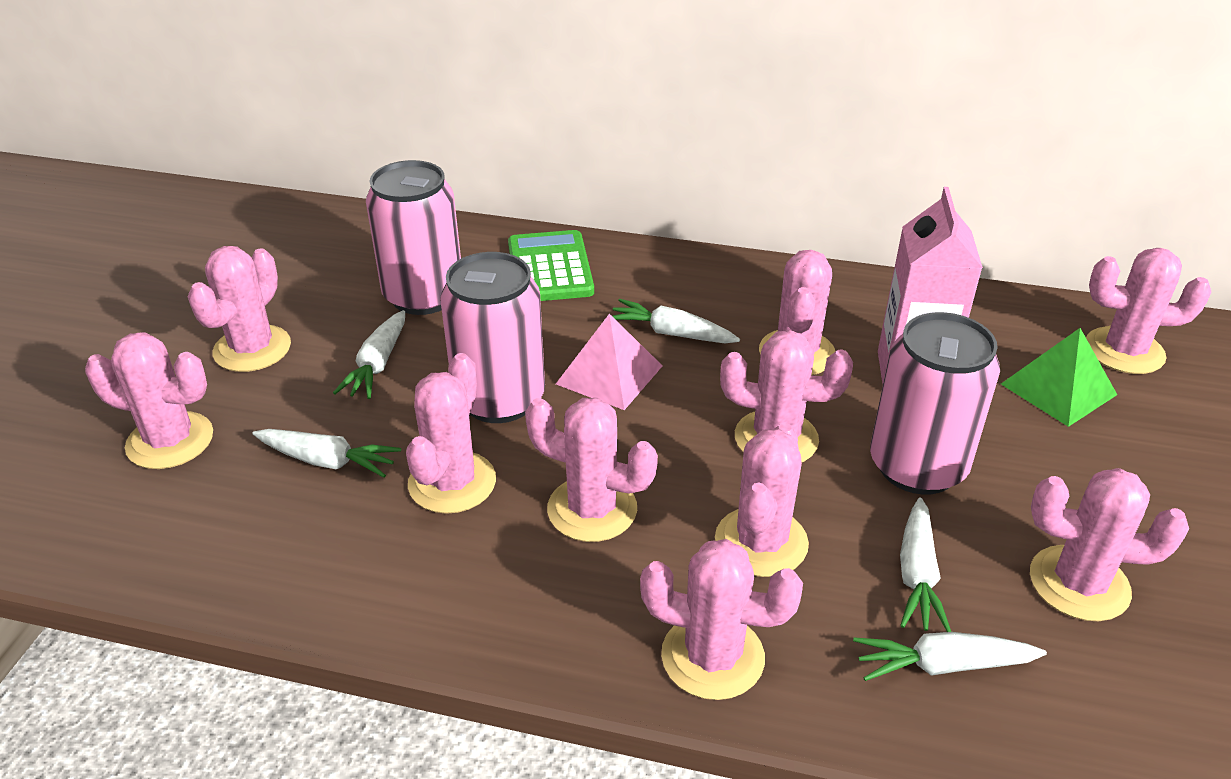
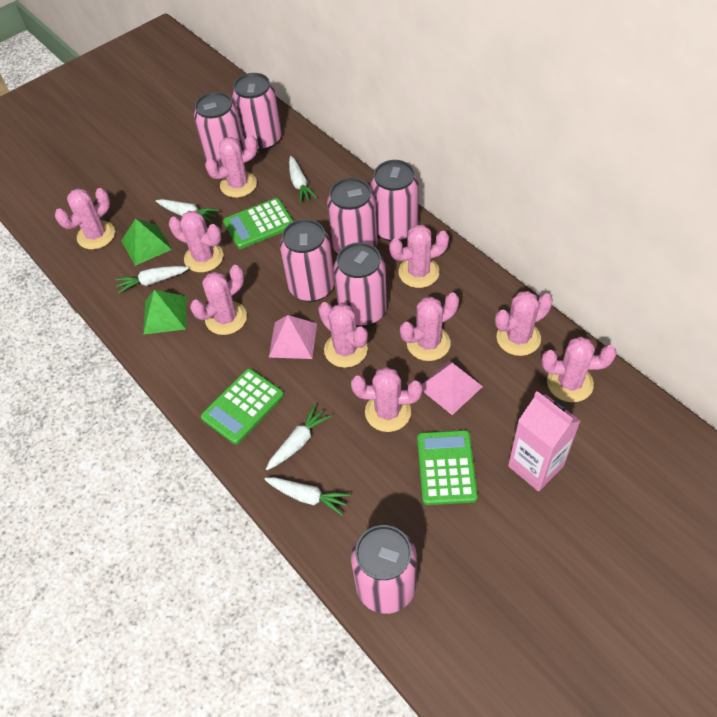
green calculator: 1 -> 3
green pyramid: 1 -> 2
pink can: 3 -> 7
pink pyramid: 1 -> 2

